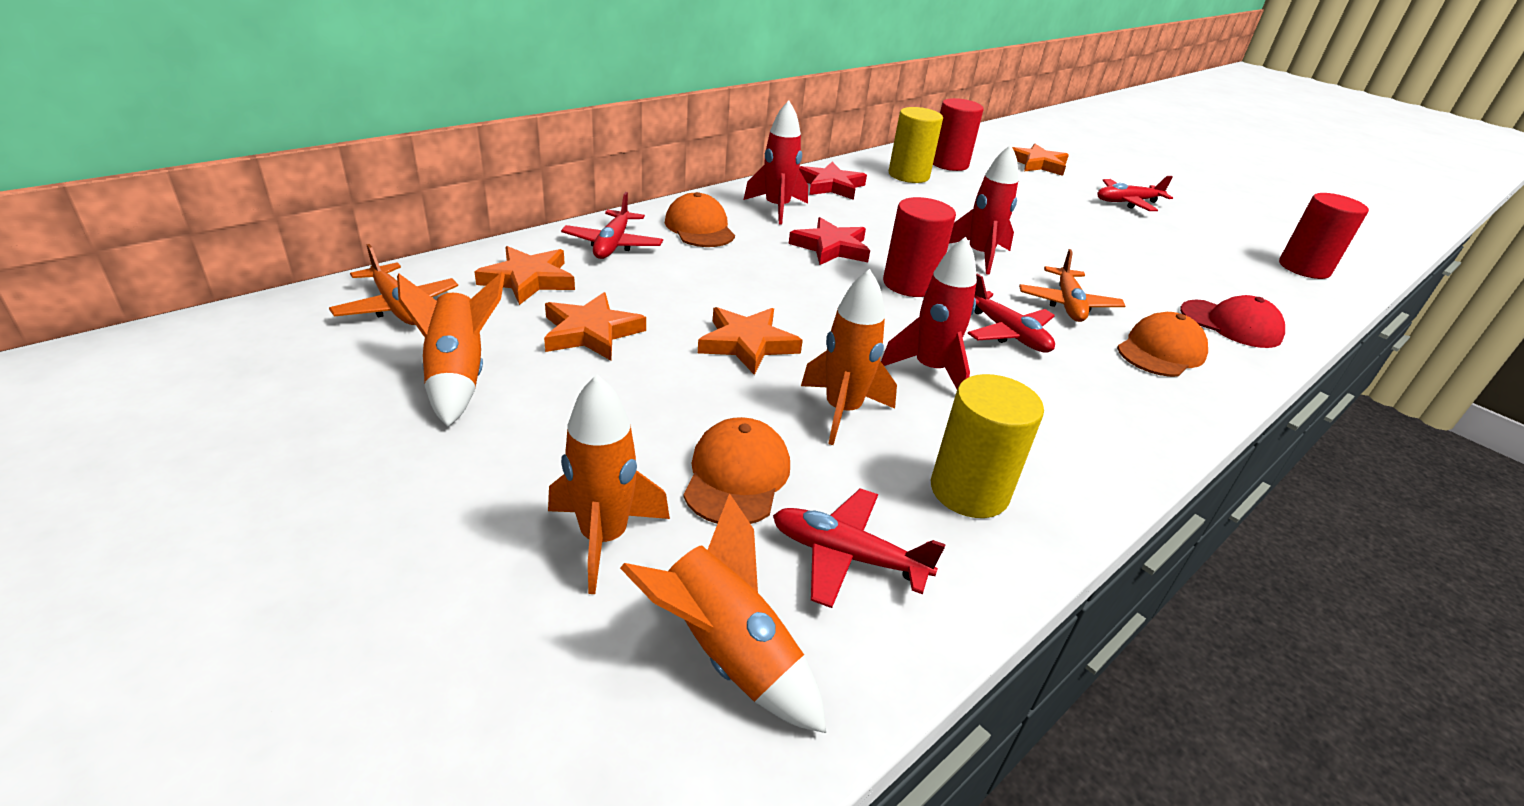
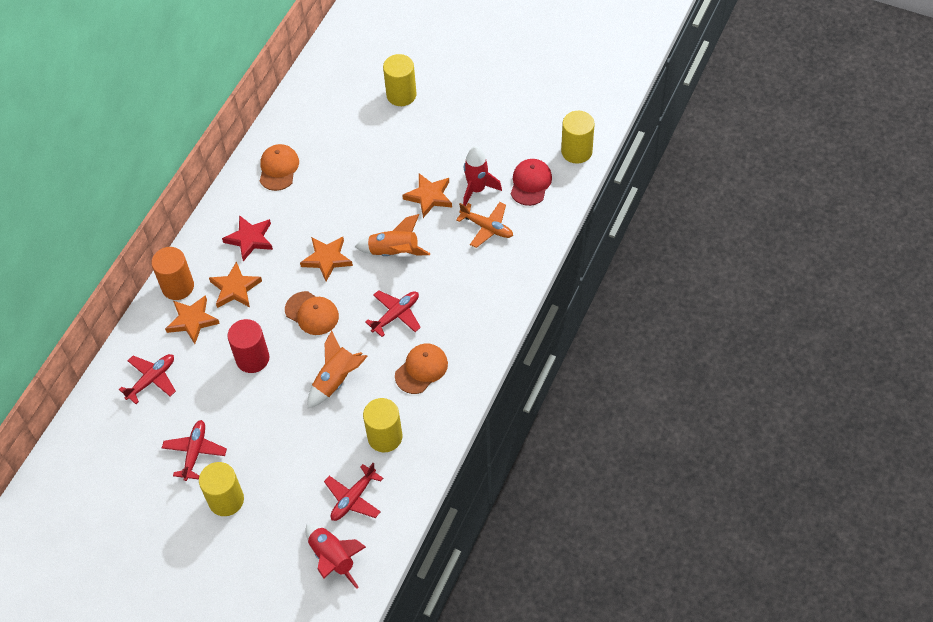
orange cylinder: 0 -> 1
orange plane: 2 -> 1
orange rocket: 4 -> 2
red cylinder: 3 -> 1
red rocket: 3 -> 2
red star: 2 -> 1
yellow cylinder: 2 -> 4

